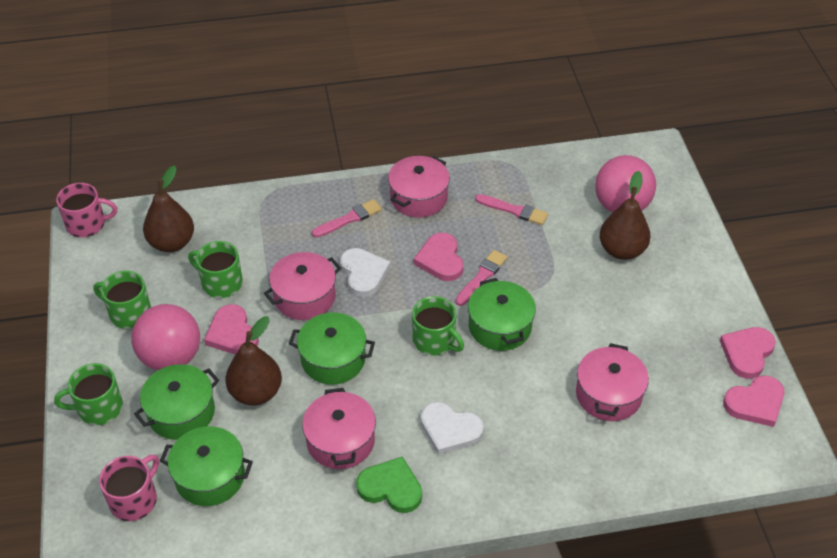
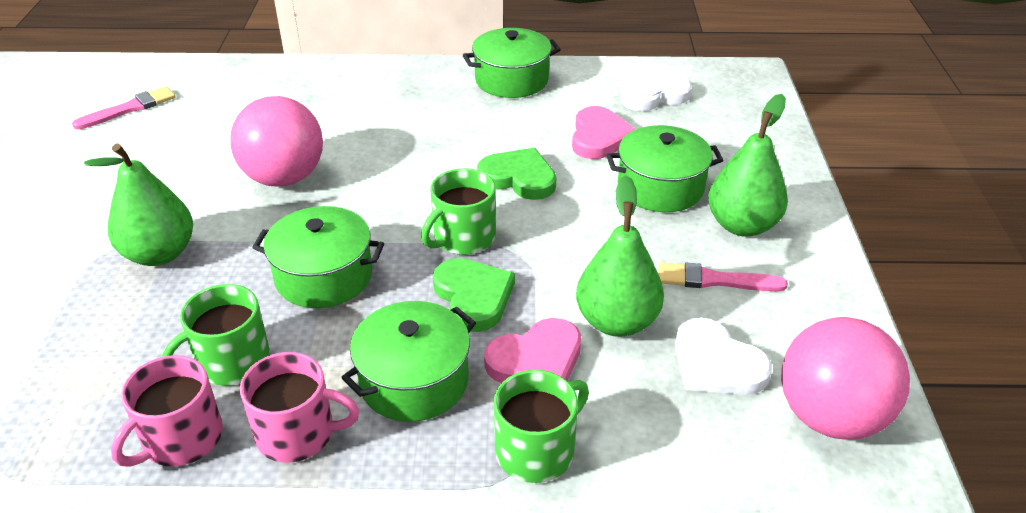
brown pear: 3 -> 0
green heart: 1 -> 2
green mug: 4 -> 3
green pear: 0 -> 3
pink brush: 3 -> 2
pink heart: 4 -> 2
pink pot: 4 -> 0

